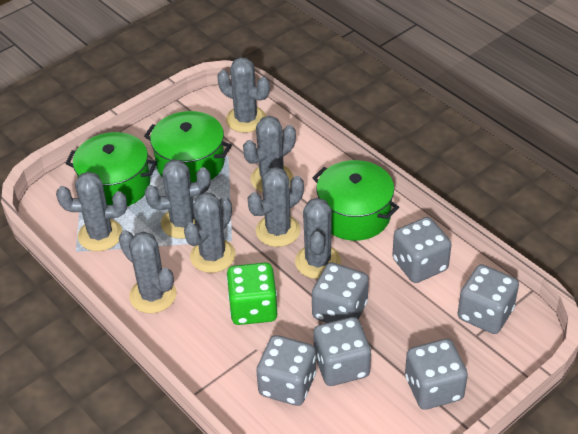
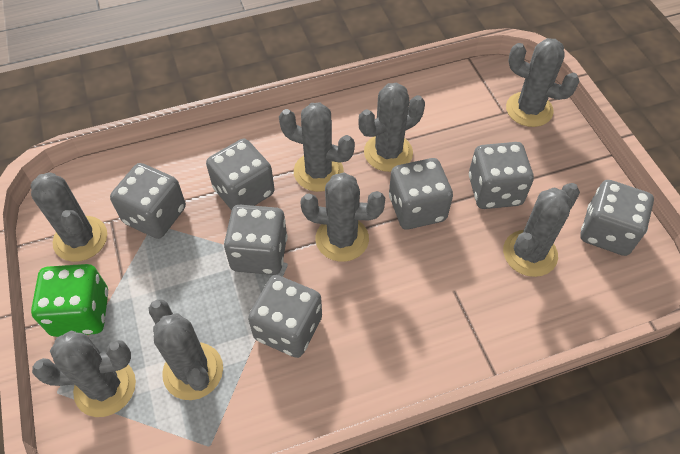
green pot: 3 -> 0
grey dice: 6 -> 7

